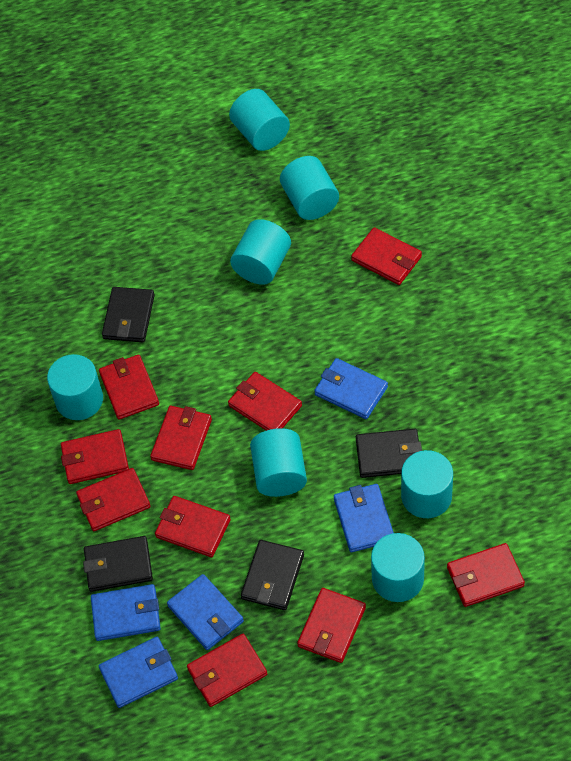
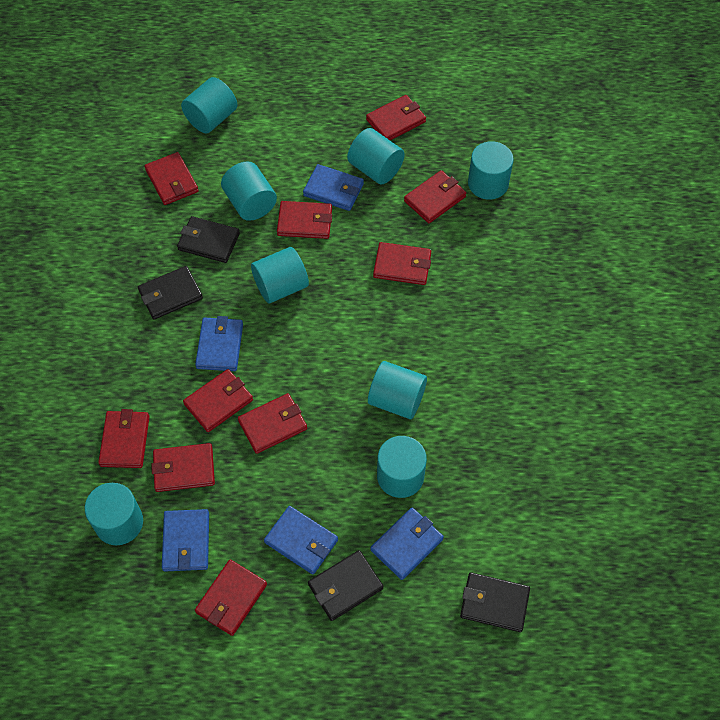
turquoise cylinder: 7 -> 8

